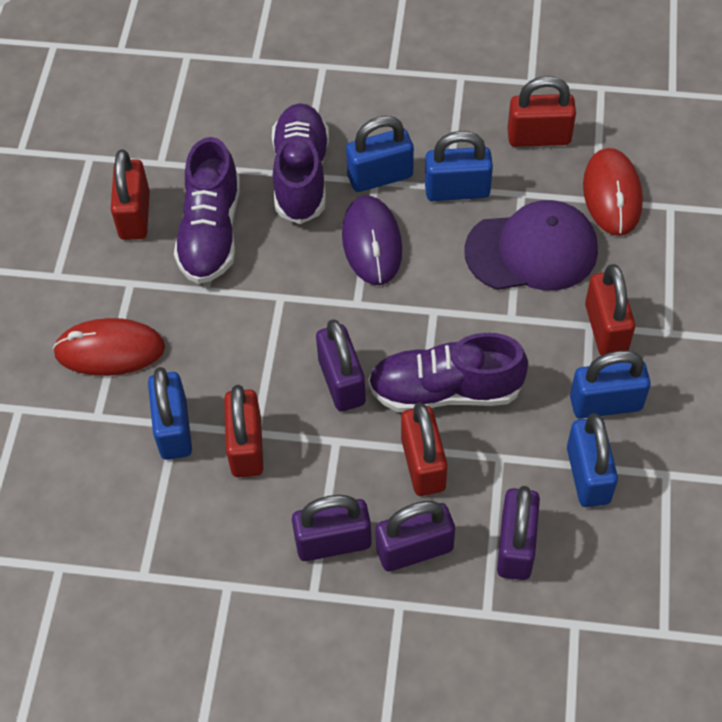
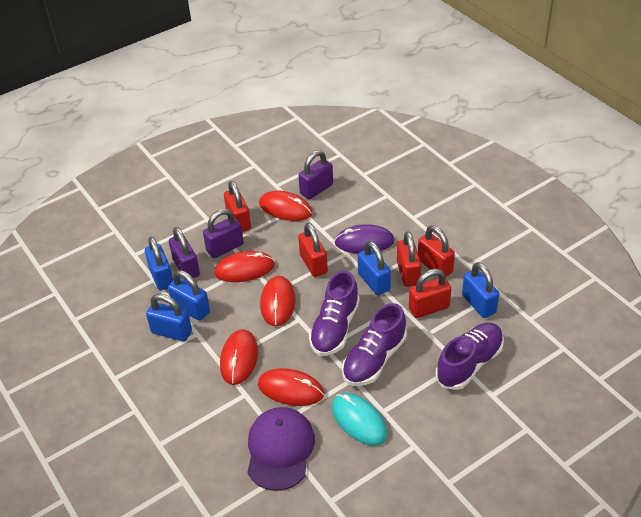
purple padlock: 4 -> 3
red mouse: 2 -> 5
turquoise mouse: 0 -> 1

